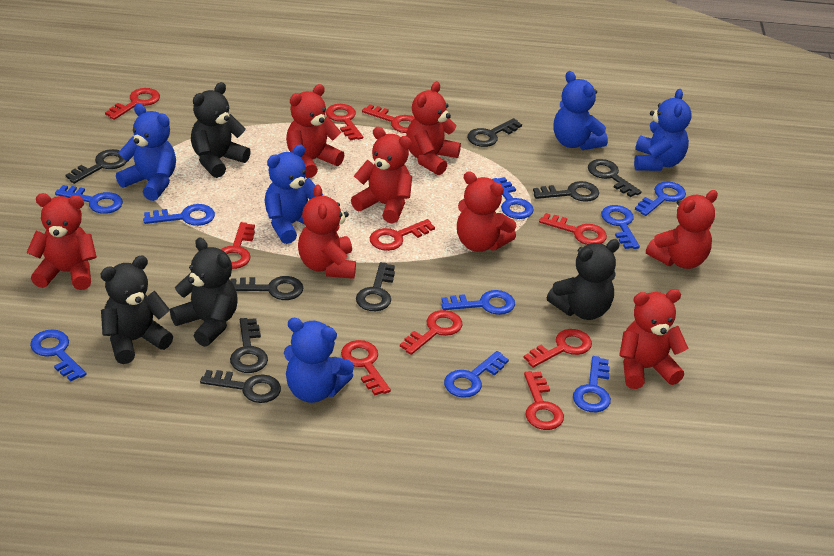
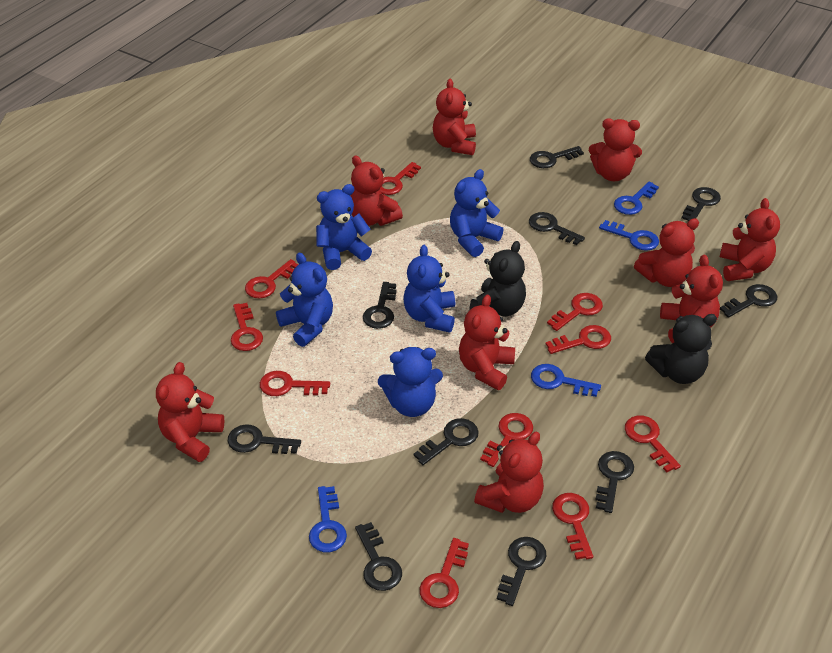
black key: 8 -> 10
black teddy bear: 4 -> 2
blue key: 9 -> 4
red teddy bear: 8 -> 9

